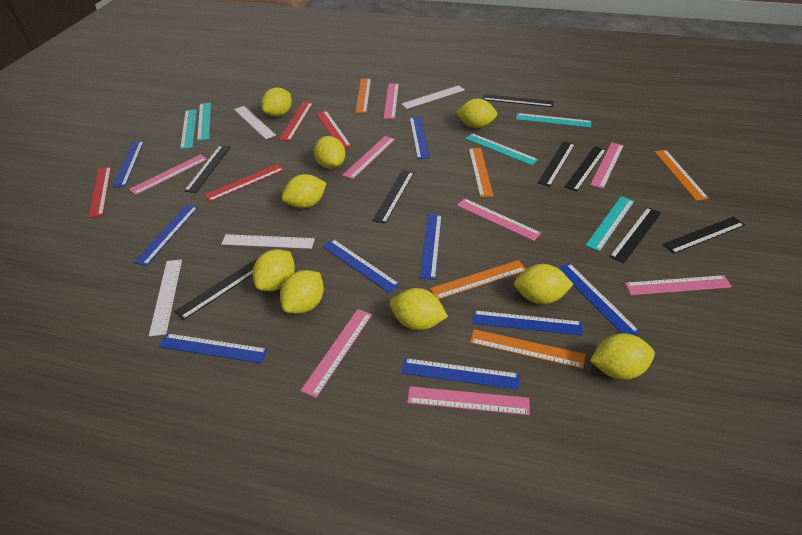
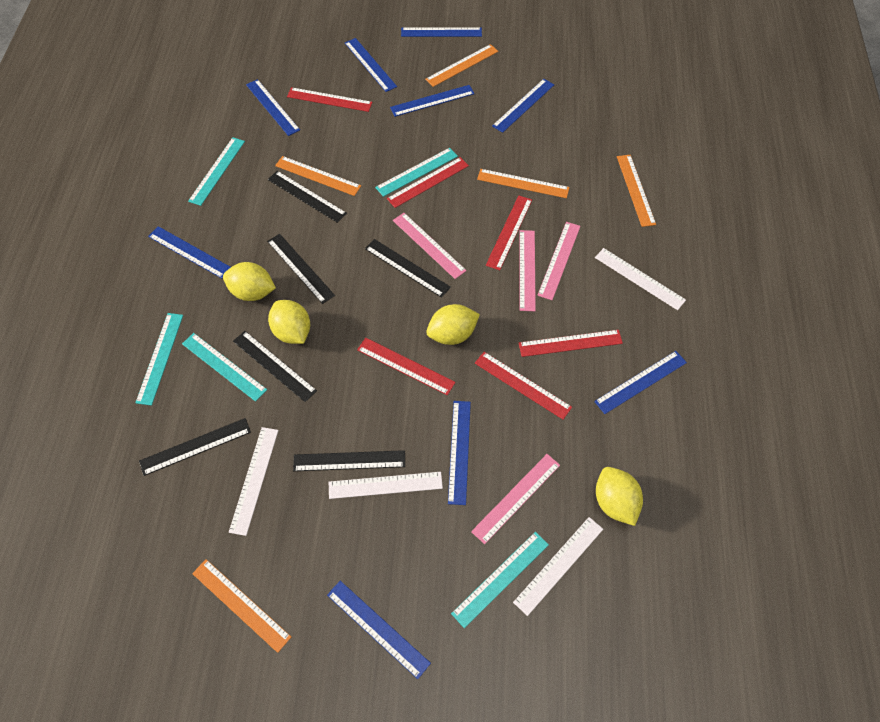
black ruler: 8 -> 6
pink ruler: 8 -> 4
red ruler: 4 -> 6
yellow lemon: 9 -> 4

